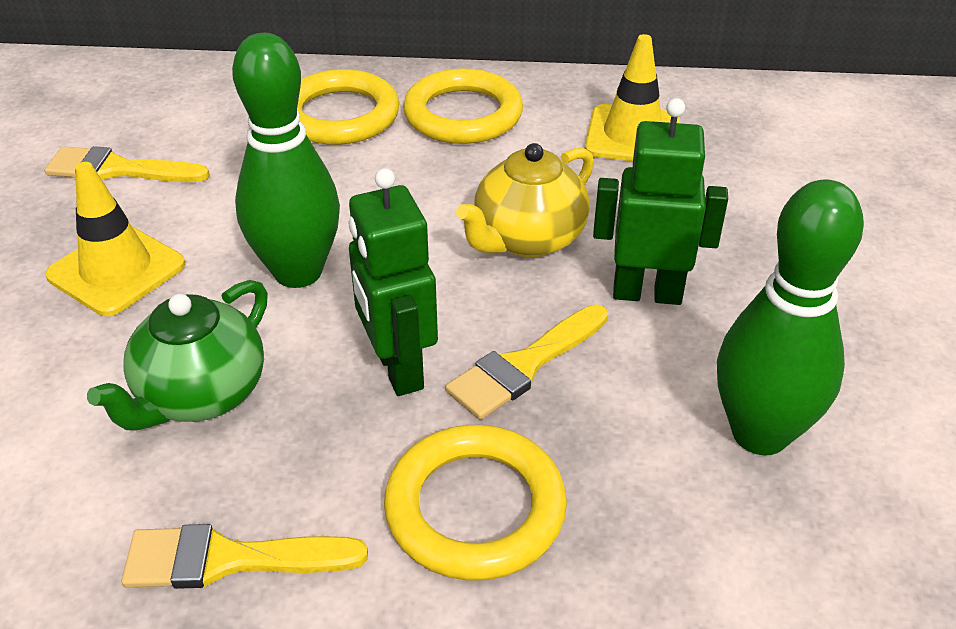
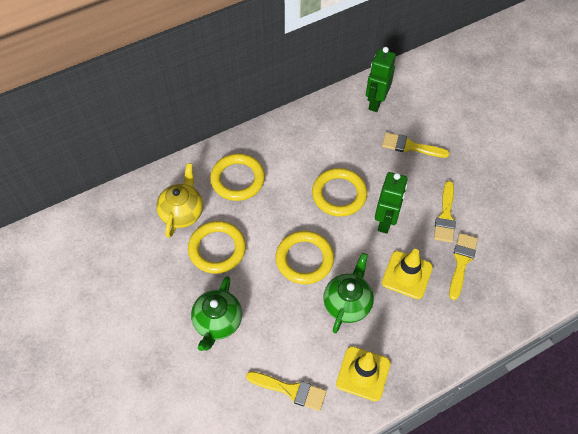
green bowling pin: 2 -> 0
green teapot: 1 -> 2
yellow brush: 3 -> 4
yellow ring: 3 -> 4

